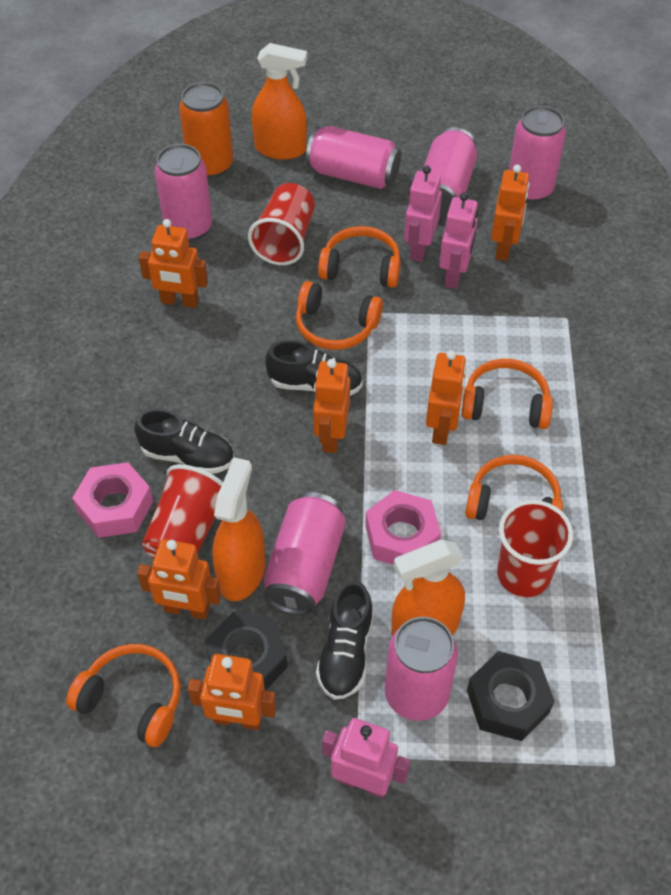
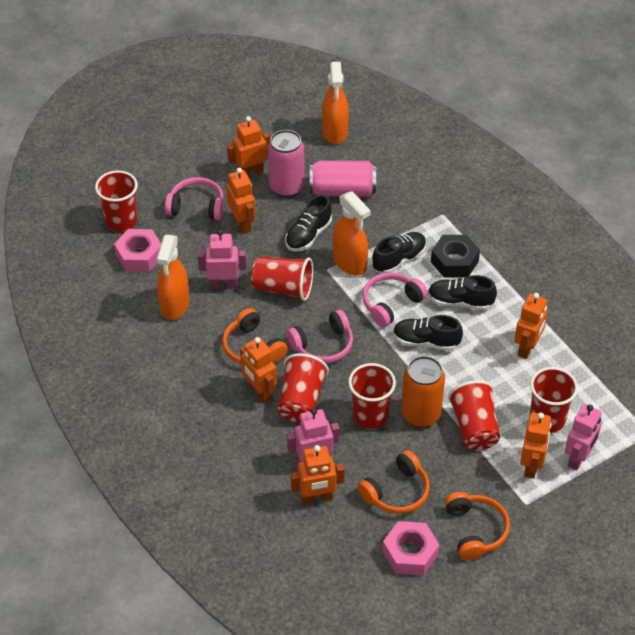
black nut: 2 -> 1
black shoe: 3 -> 4
orange headphones: 5 -> 3
pink can: 6 -> 2
pink headphones: 0 -> 3
red cup: 3 -> 6

